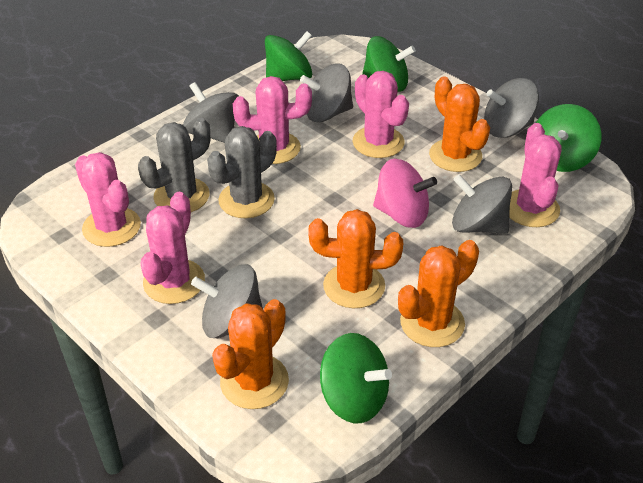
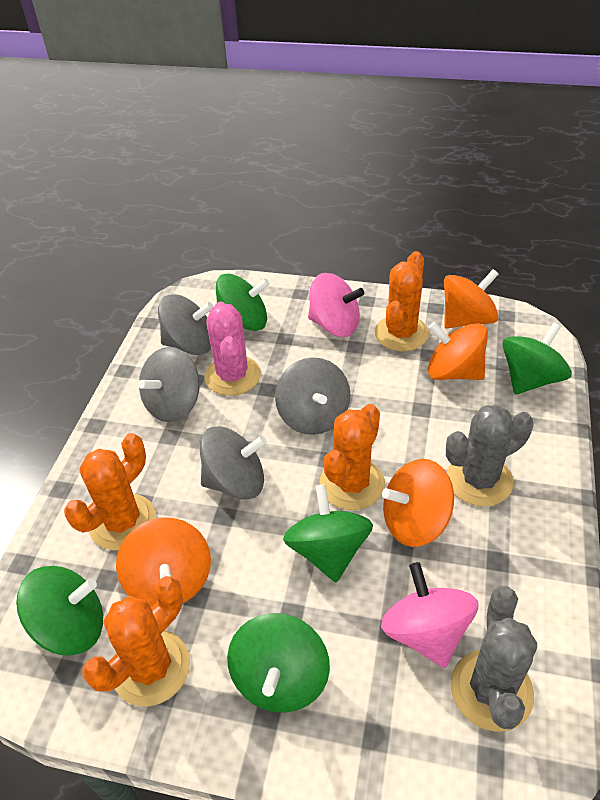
green spinning top: 4 -> 5
grey spinning top: 5 -> 4
orange spinning top: 0 -> 4
pink cactus: 5 -> 1
pink spinning top: 1 -> 2

